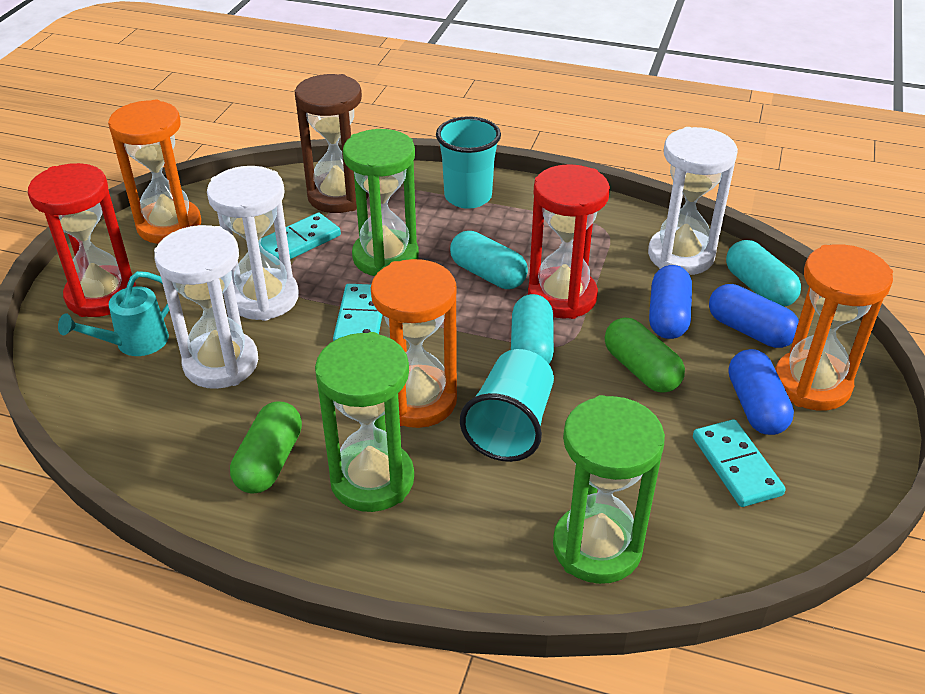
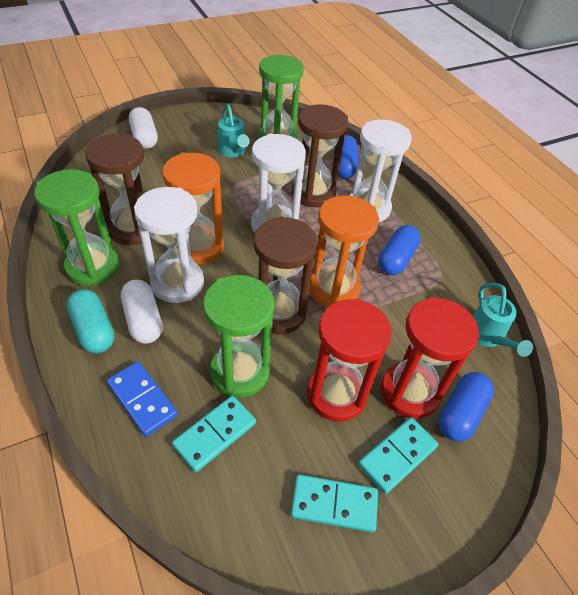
blue domino: 0 -> 1
brown hourglass: 1 -> 3
green capsule: 2 -> 0
orange hourglass: 3 -> 2
turquoise capsule: 3 -> 1
turquoise cup: 2 -> 0
turquoise watering can: 1 -> 2
white capsule: 0 -> 2

